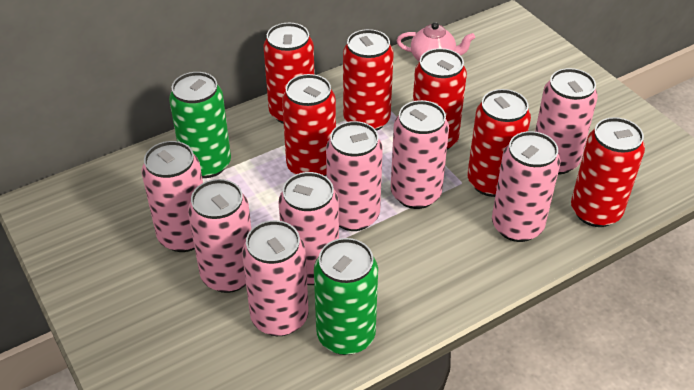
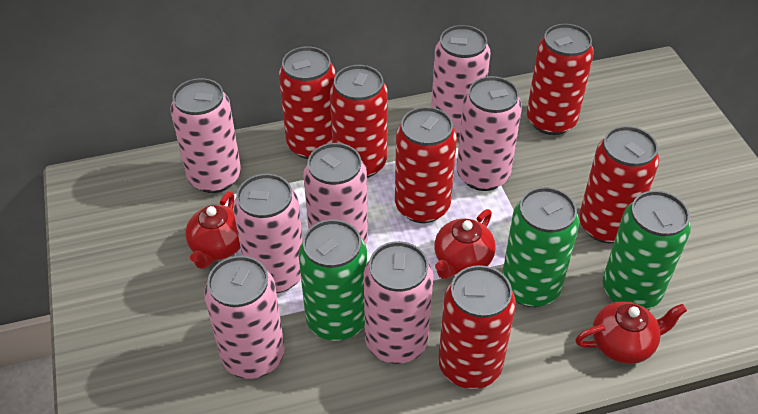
green can: 2 -> 3
pink can: 8 -> 7
pink teapot: 1 -> 0
red teapot: 0 -> 3

